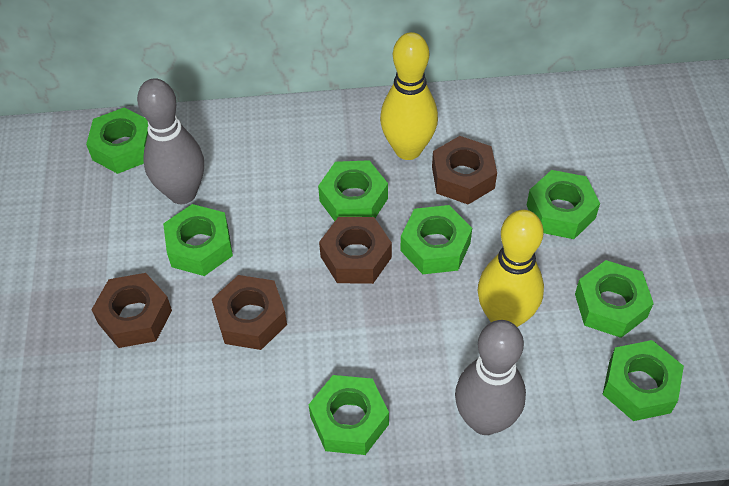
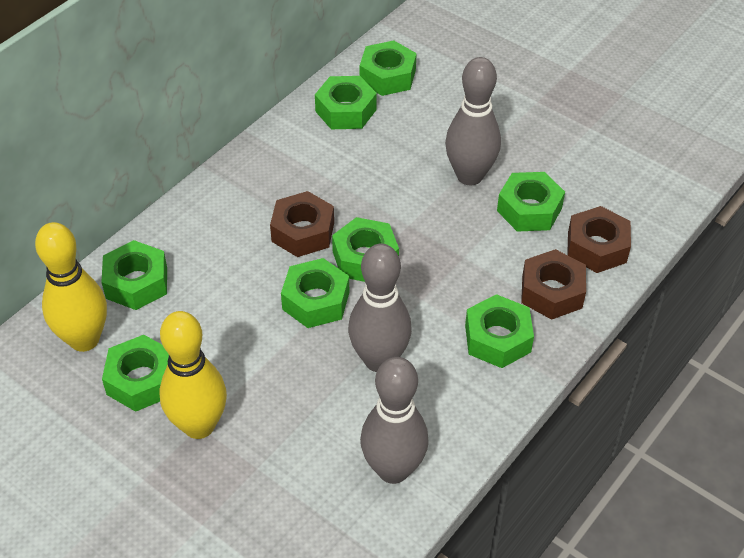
brown nut: 4 -> 3
grey bowling pin: 2 -> 3

